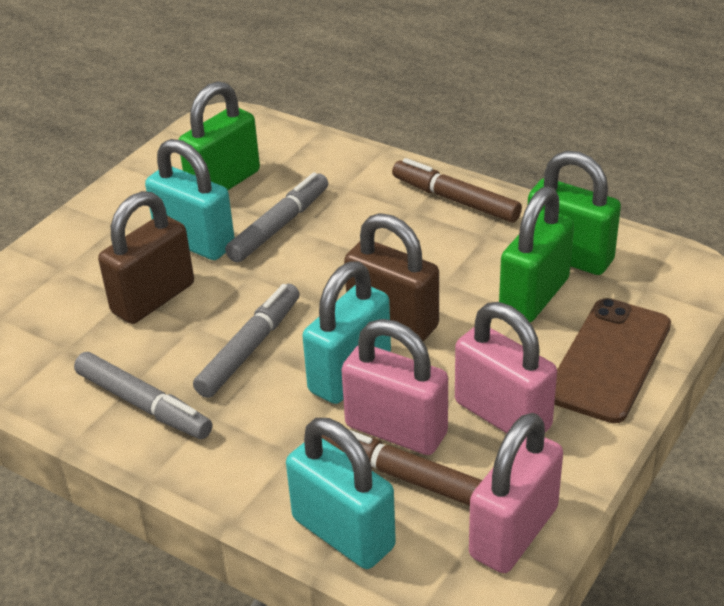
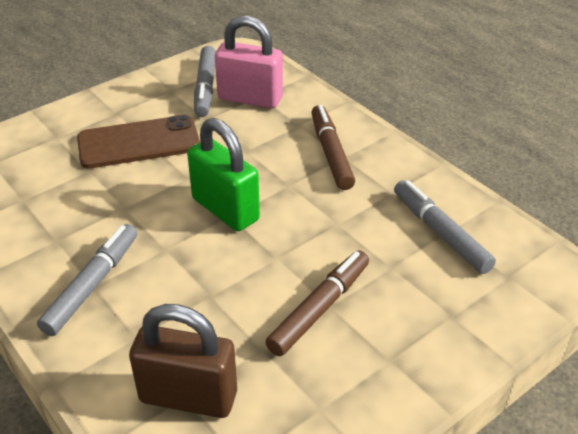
brown padlock: 2 -> 1
green padlock: 3 -> 1
pink padlock: 3 -> 1
turquoise padlock: 3 -> 0

